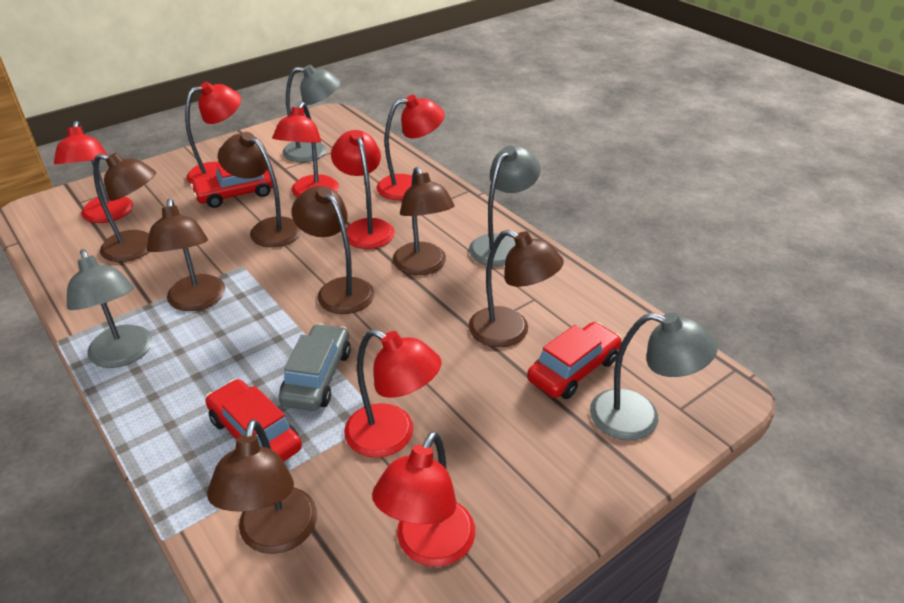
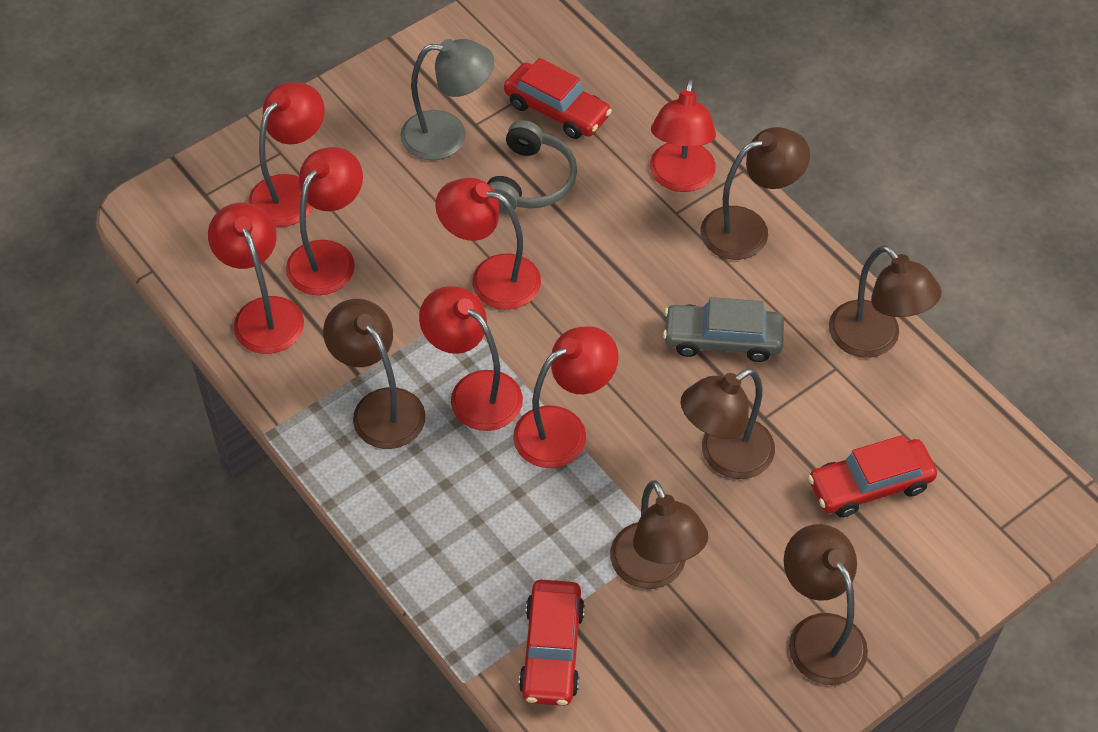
brown lamp: 7 -> 6
grey headphones: 0 -> 1
grey lamp: 4 -> 1

